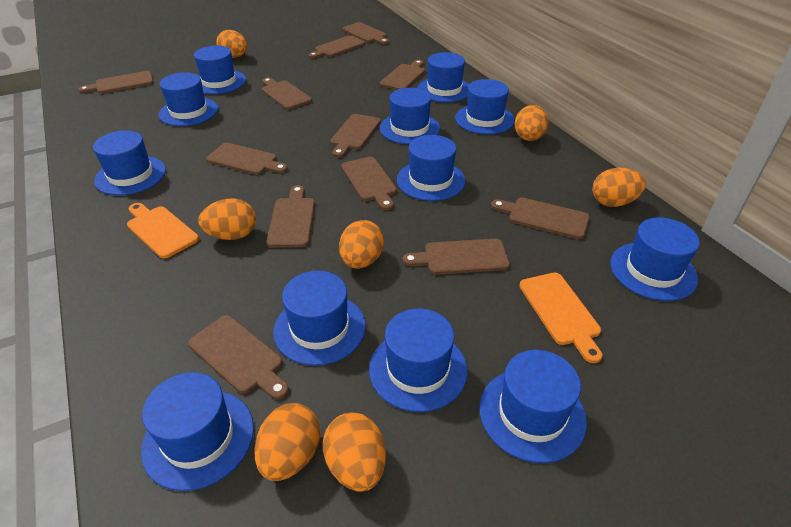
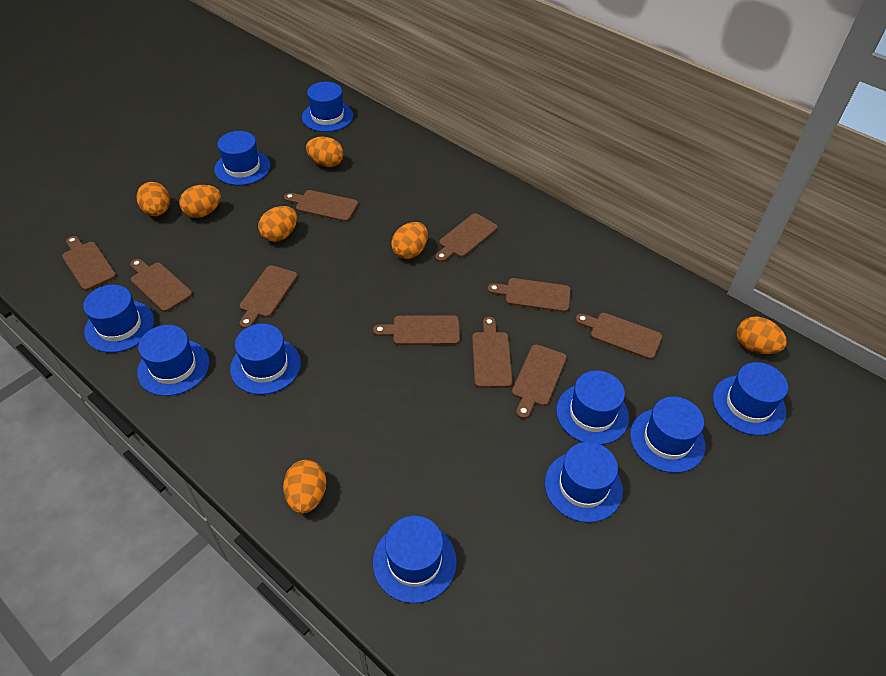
blue hat: 12 -> 10
brown cutting board: 12 -> 10
orange cutting board: 2 -> 0

